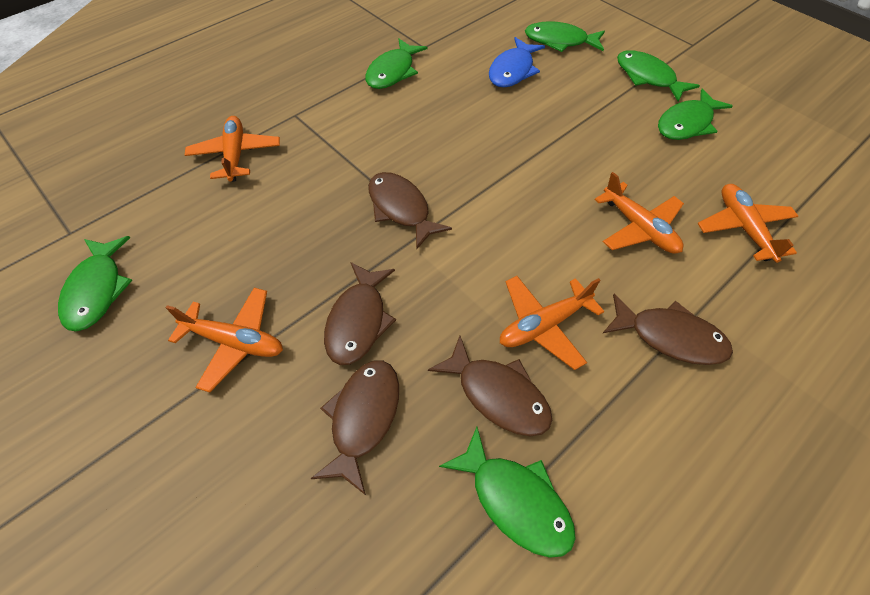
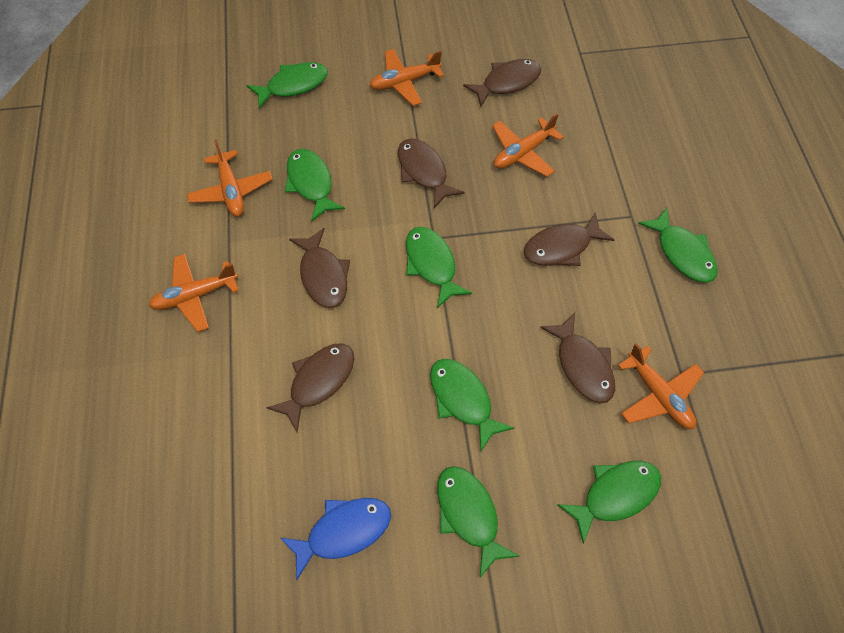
brown fish: 5 -> 6
green fish: 6 -> 7

